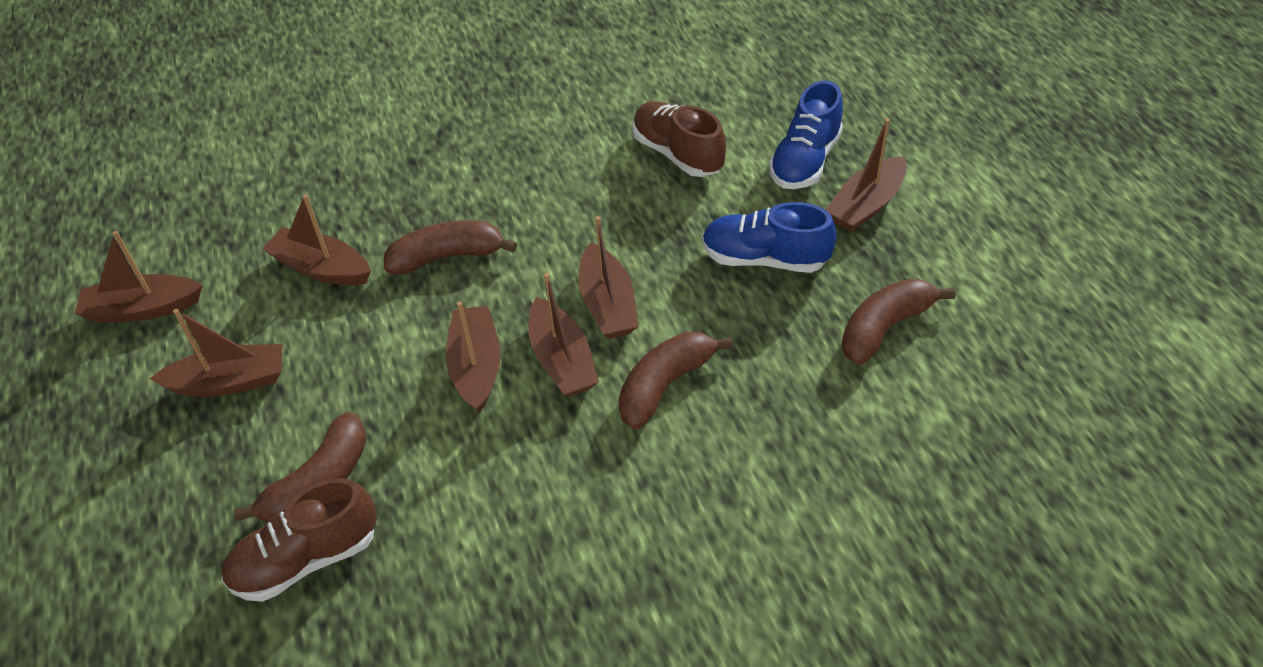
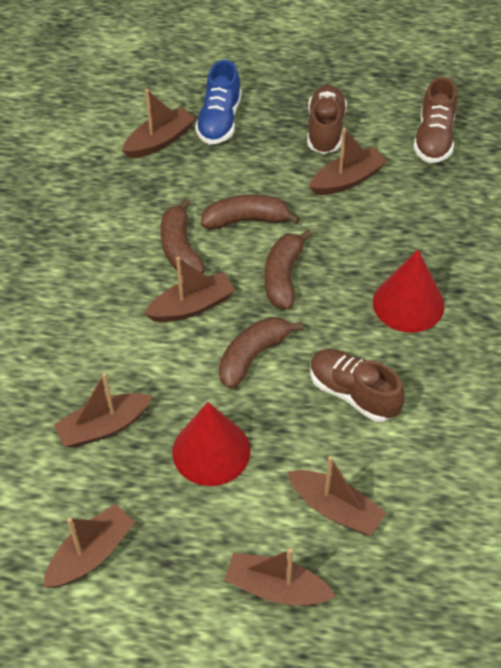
blue shoe: 2 -> 1
brown shoe: 2 -> 3
red cone: 0 -> 2

